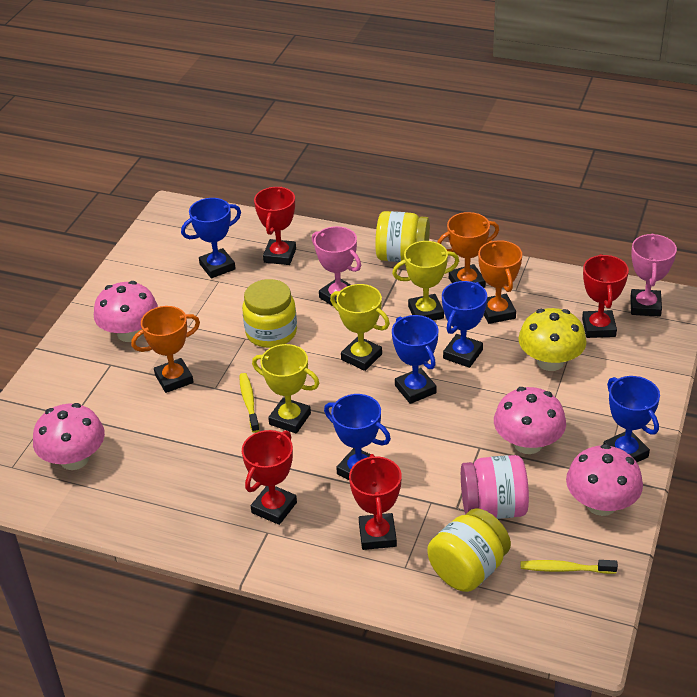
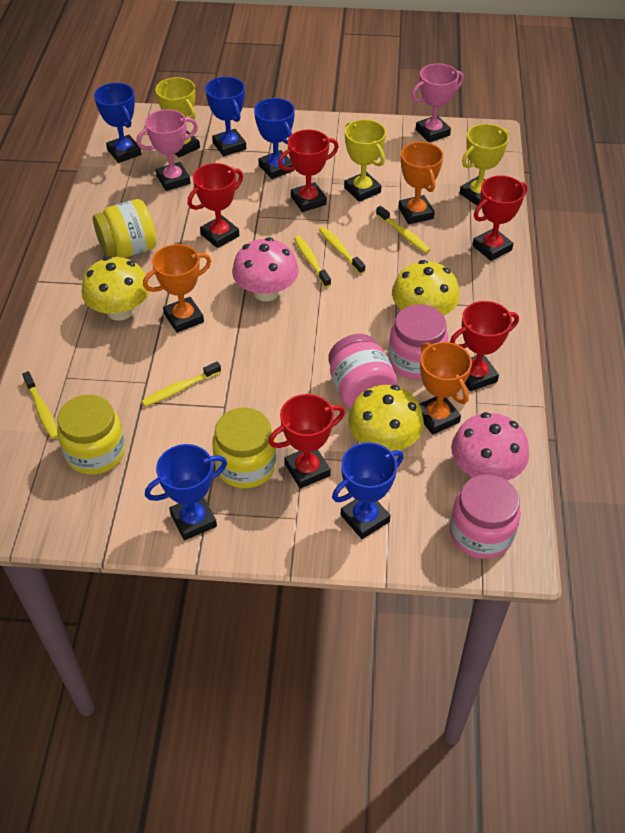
pink jar: 1 -> 3
pink mushroom: 4 -> 2
red trophy: 4 -> 5
yellow mushroom: 1 -> 3
yellow toothbrush: 2 -> 5

